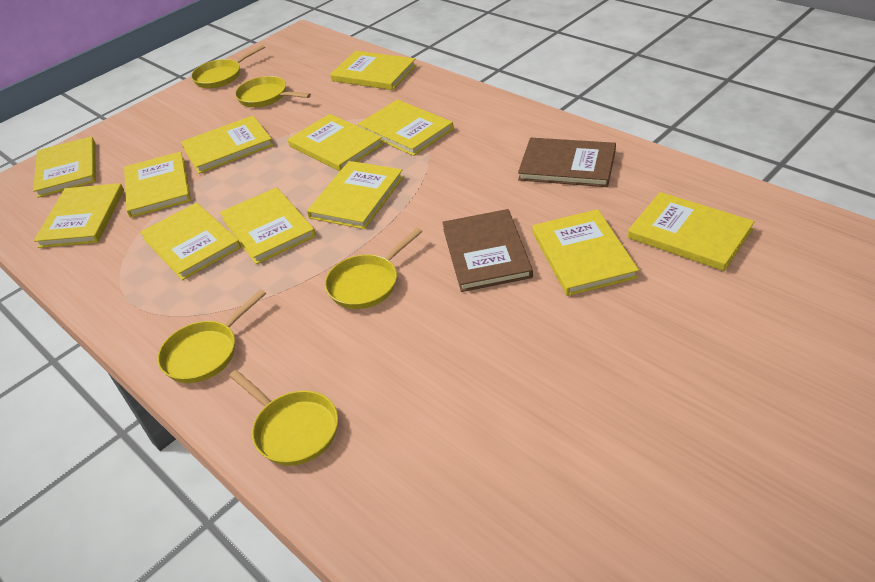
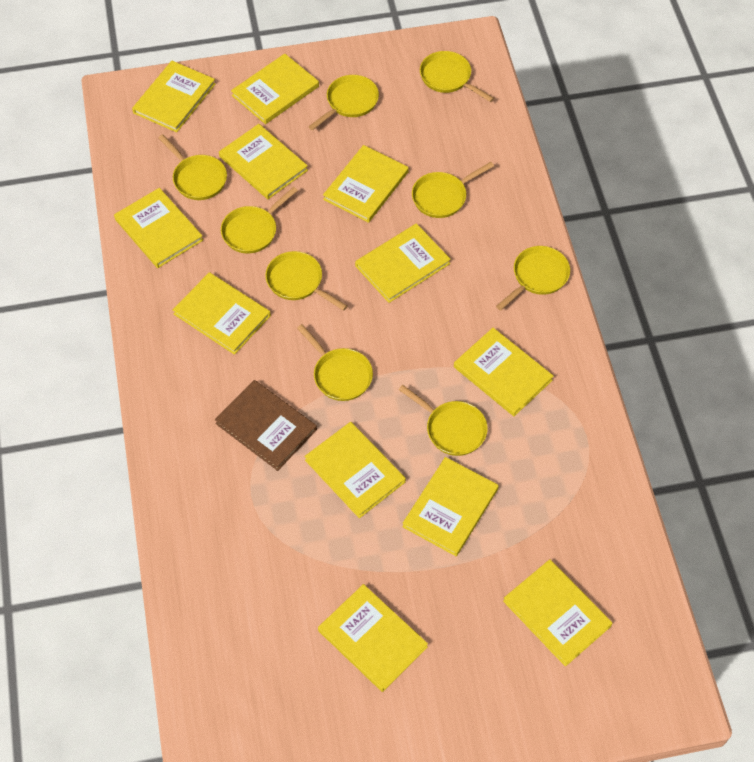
brown book: 2 -> 1
yellow pan: 5 -> 9

